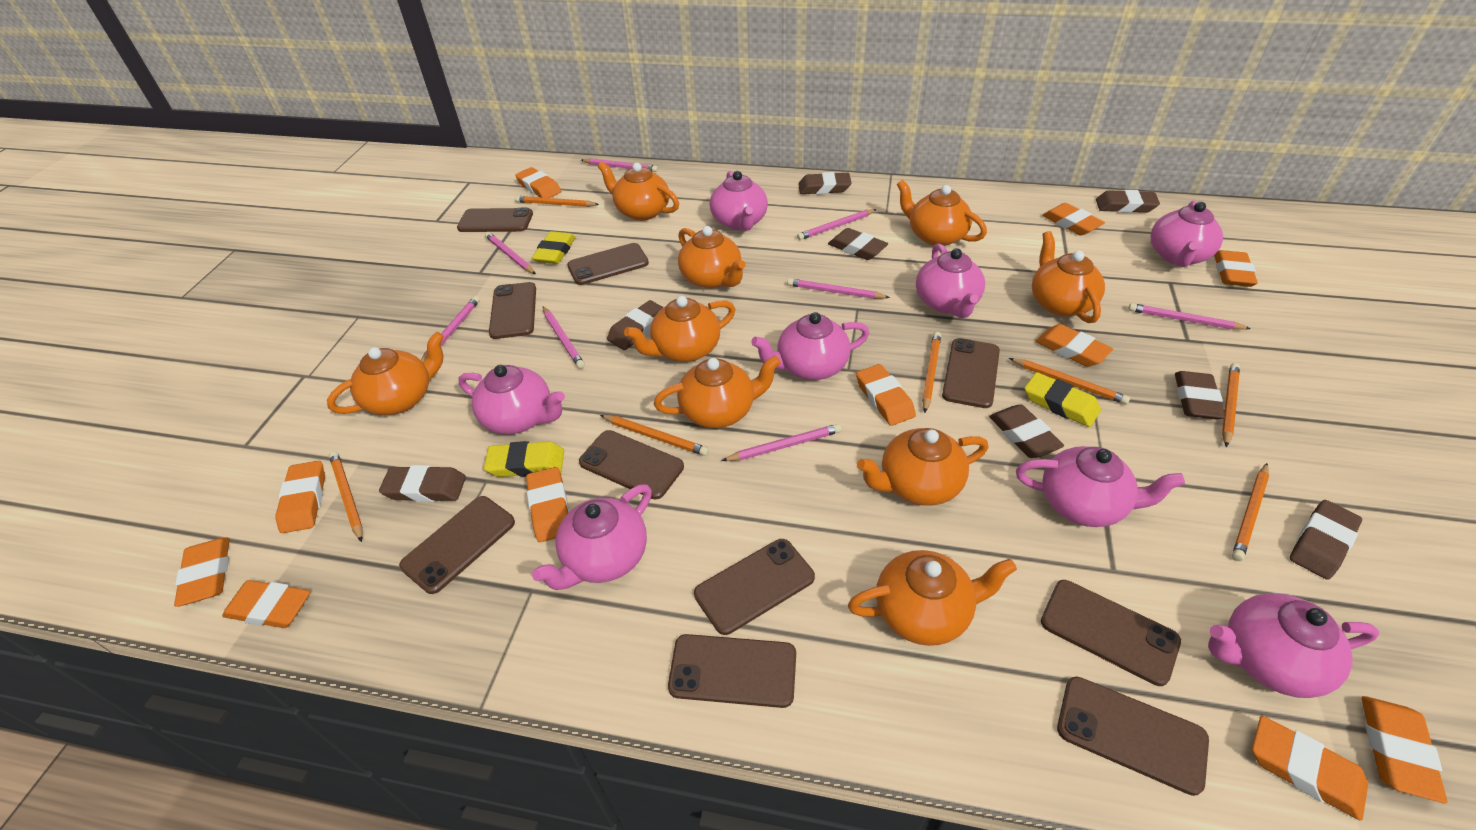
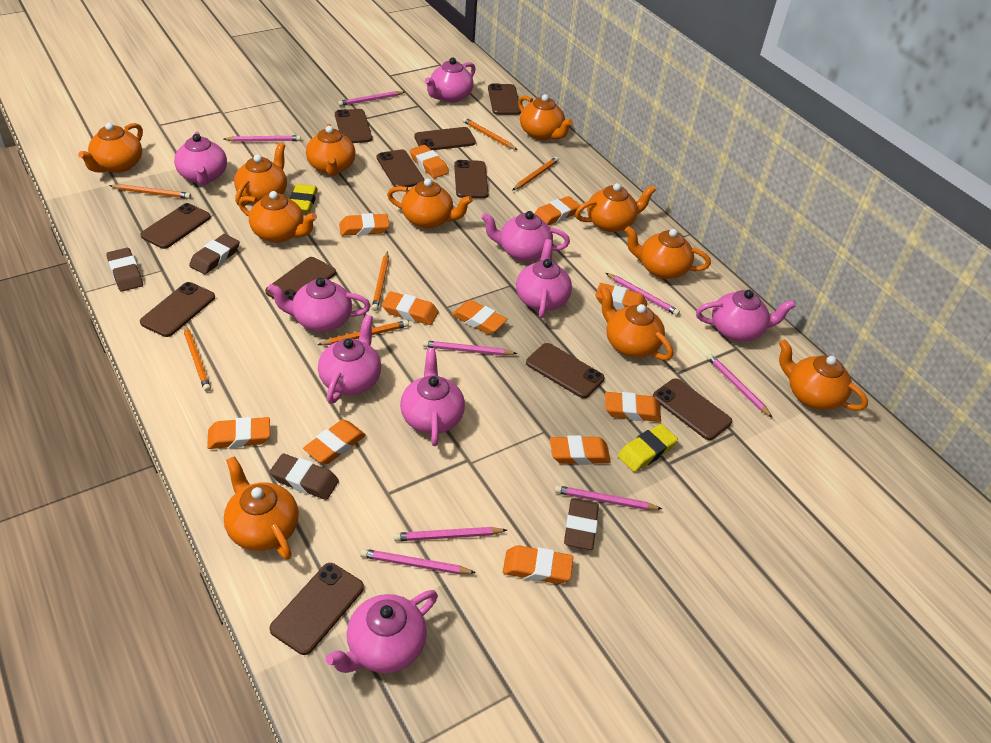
brown eraser: 8 -> 4
brown phone: 10 -> 11
orange pencil: 7 -> 6
orange teapot: 9 -> 11
pink teapot: 8 -> 9
yellow eraser: 3 -> 2

